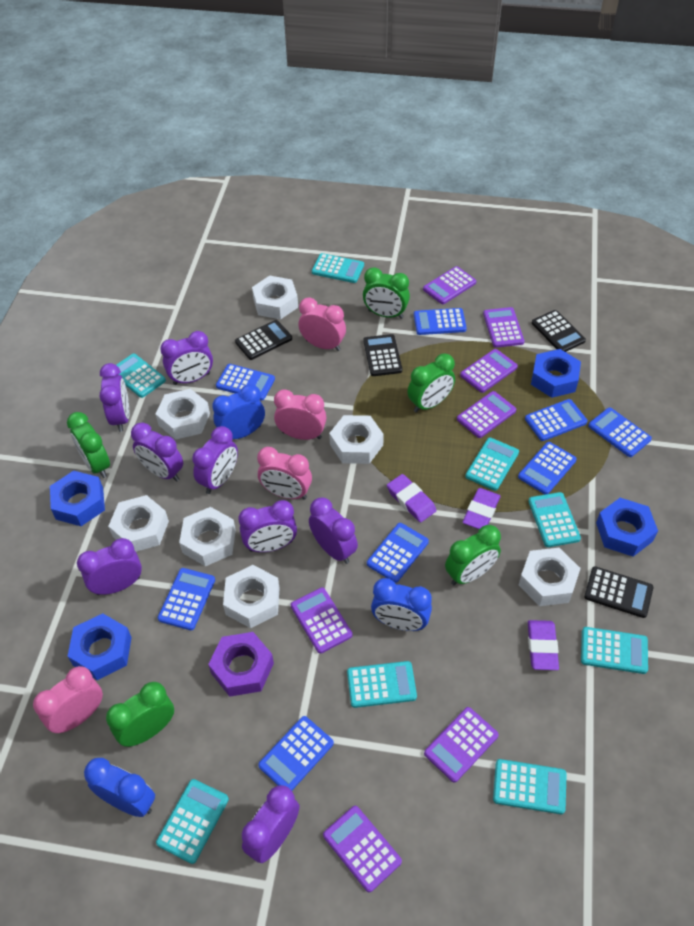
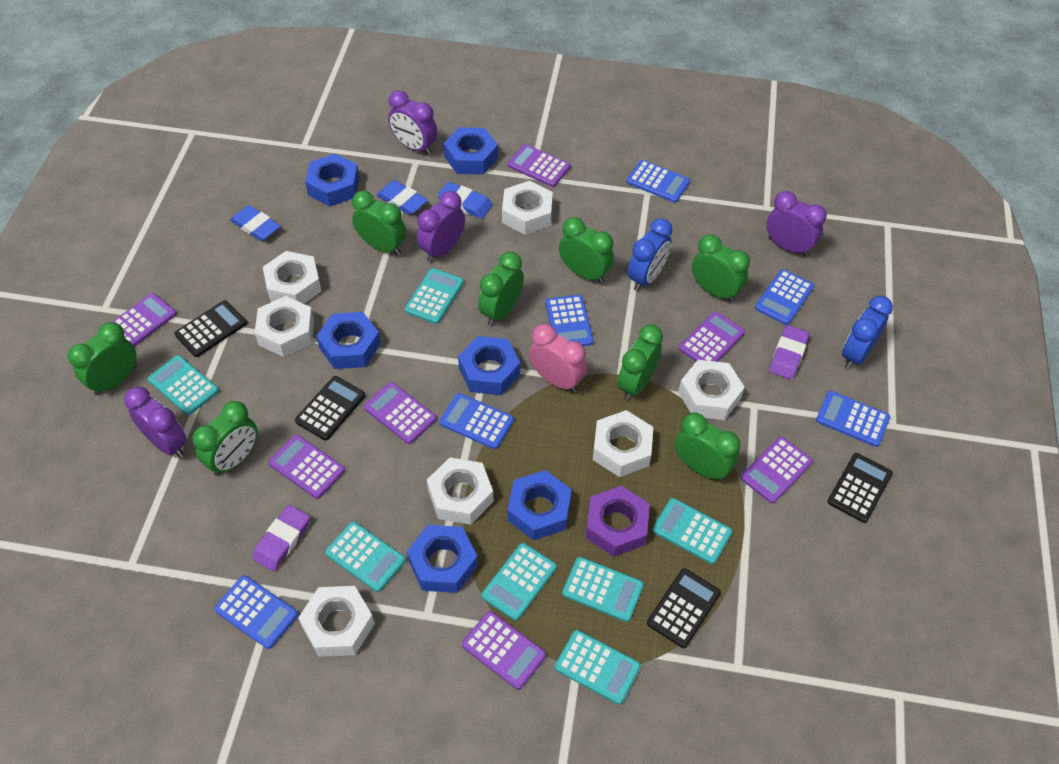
blue calculator: 8 -> 6
blue clock: 3 -> 2
blue eraser: 0 -> 3
blue nut: 4 -> 6
green clock: 5 -> 8
pink clock: 4 -> 1
purple clock: 8 -> 4
purple eraser: 3 -> 2
turquoise calculator: 8 -> 7

